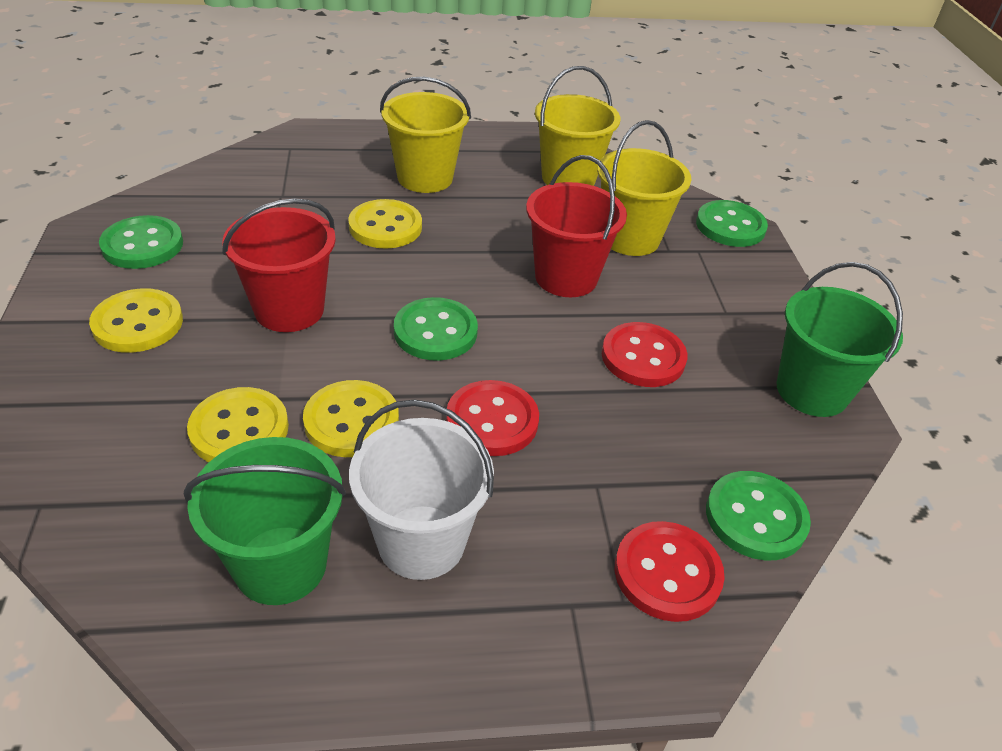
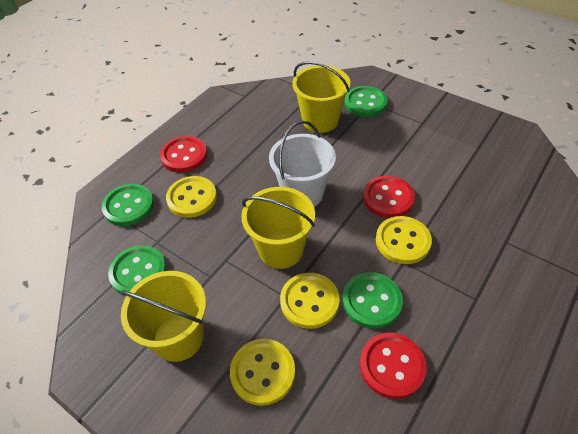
green bucket: 2 -> 0
red bucket: 2 -> 0

